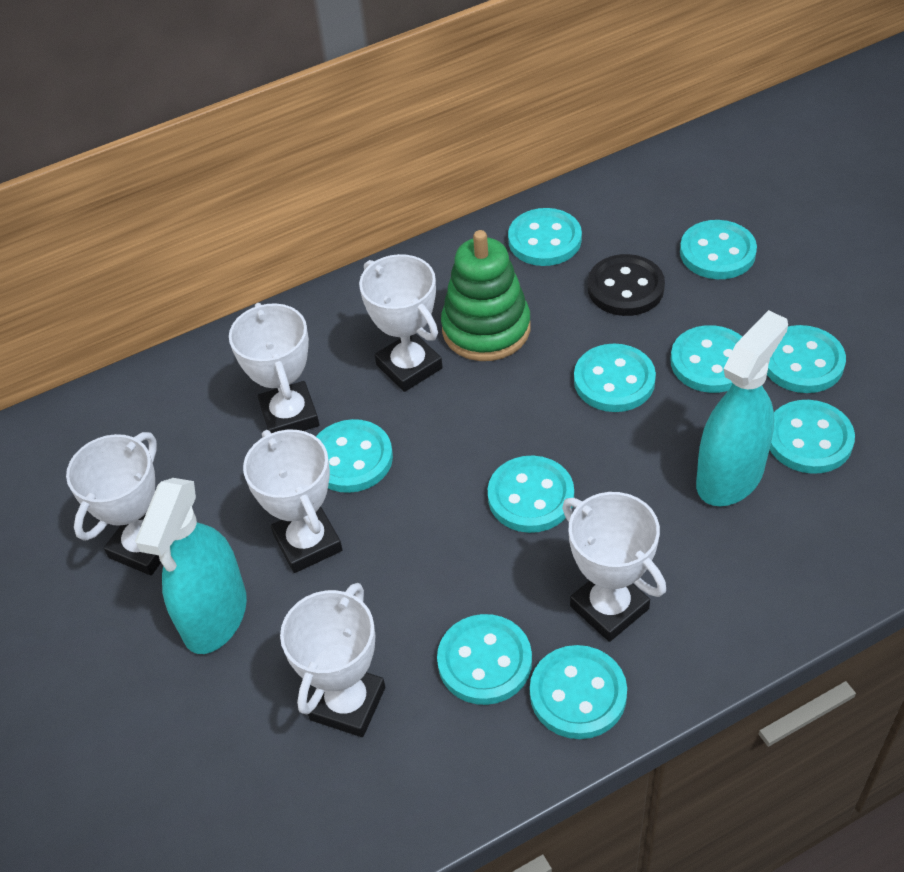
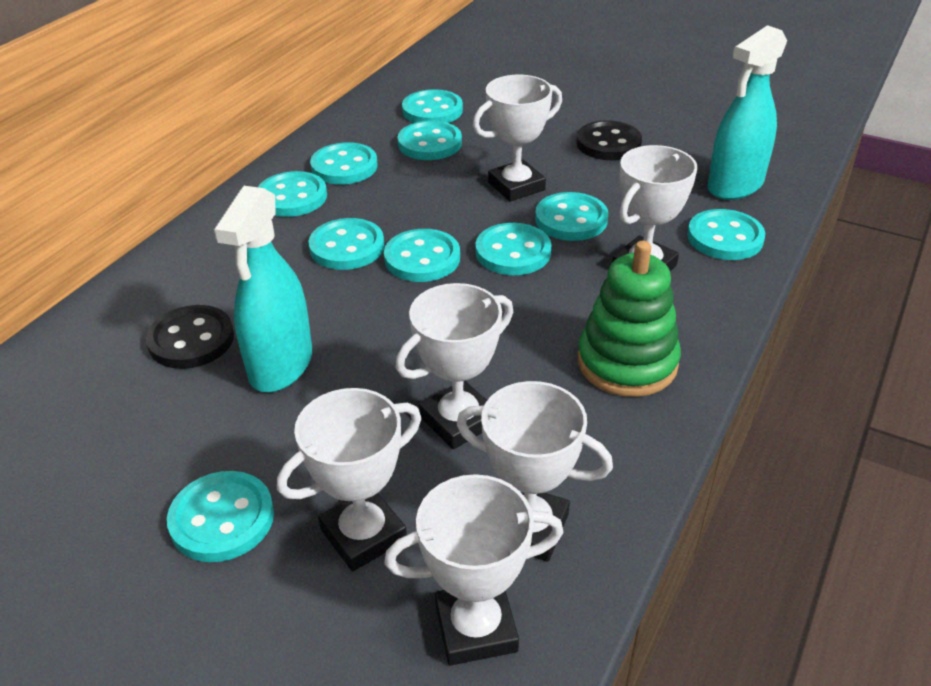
black button: 1 -> 2

